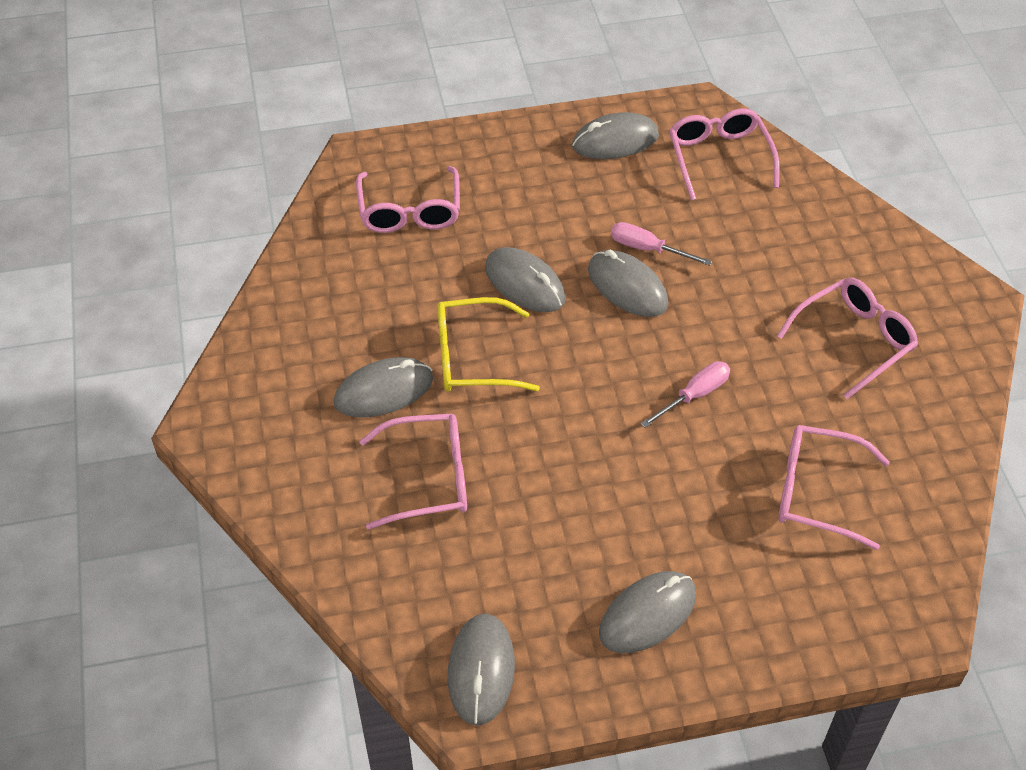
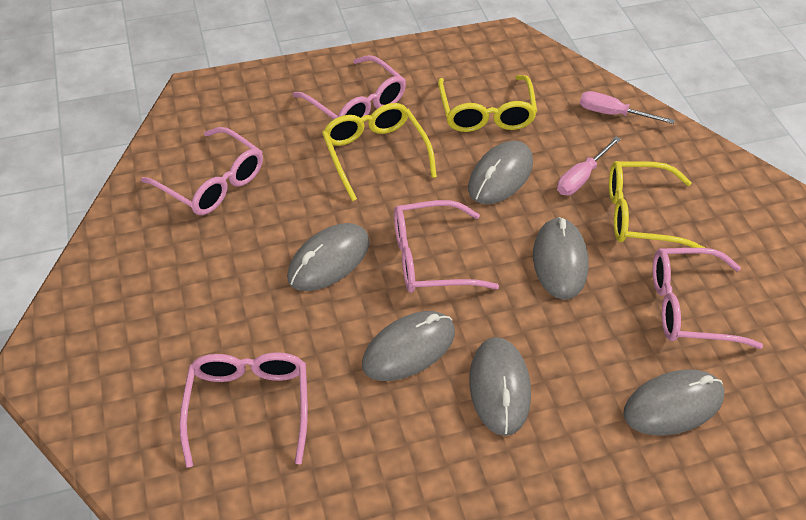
yellow glasses: 1 -> 3

